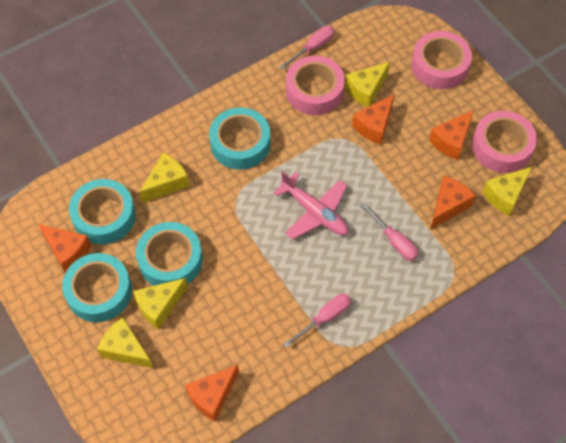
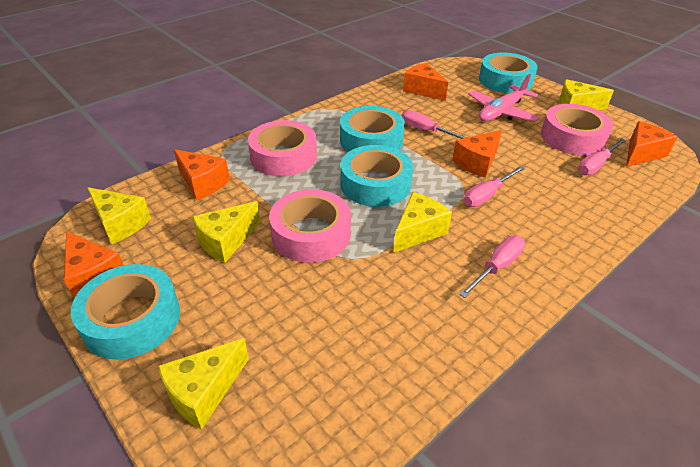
pink screwdriver: 3 -> 4

